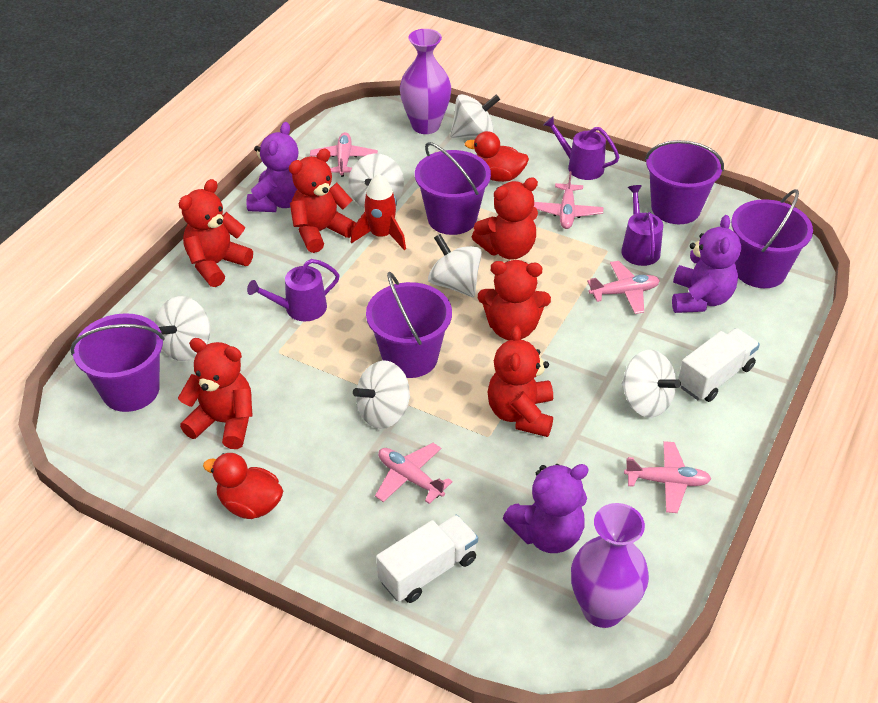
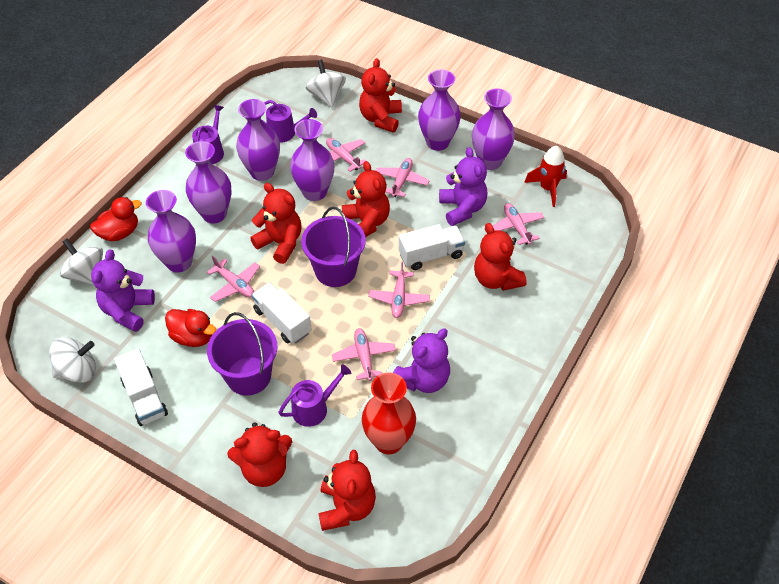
pink plane: 5 -> 6
purple bucket: 5 -> 2
purple vase: 2 -> 6
red vase: 0 -> 1
white spinning top: 6 -> 3
white truck: 2 -> 3

